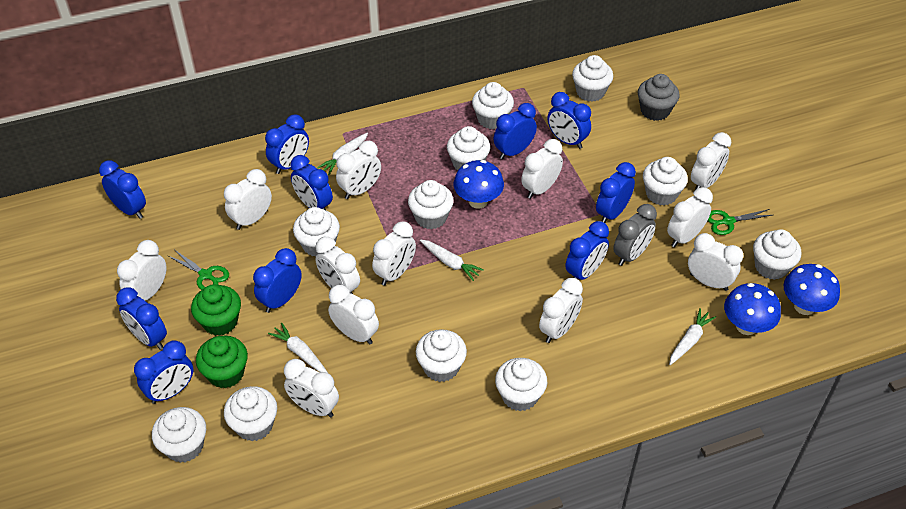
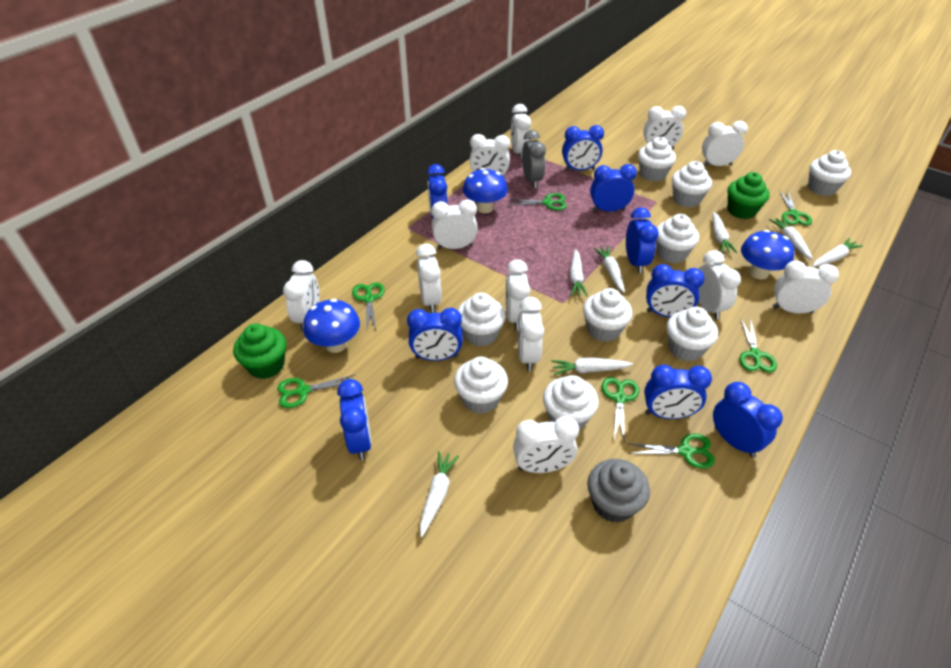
blue clock: 10 -> 9
green scissors: 2 -> 7
white carrot: 4 -> 7
white cupcake: 11 -> 9

